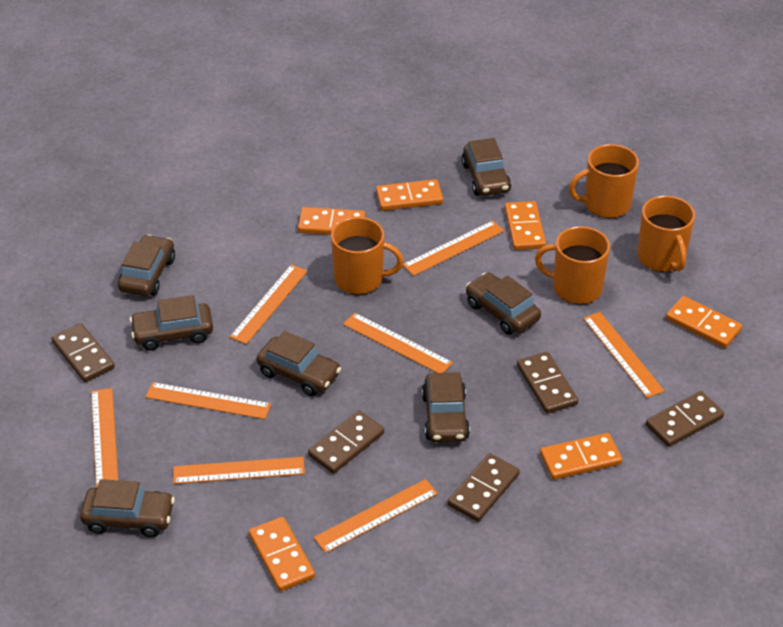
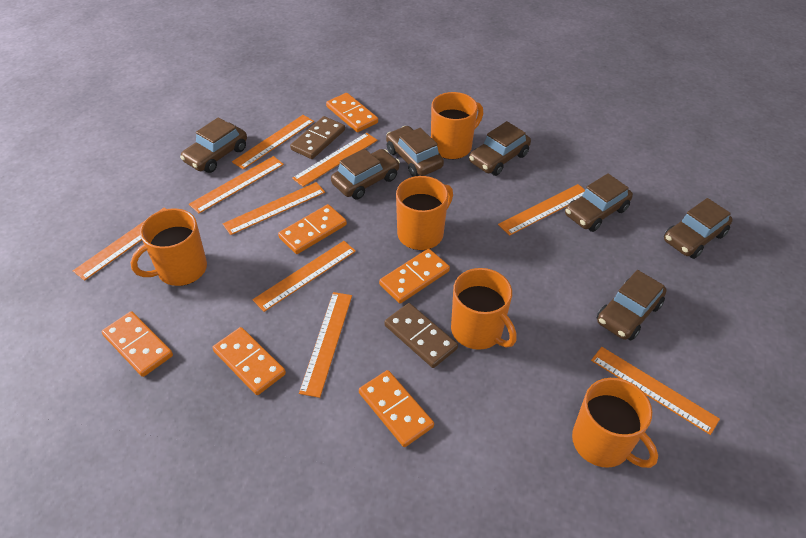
brown domino: 5 -> 2
orange mug: 4 -> 5
orange ruler: 8 -> 9

